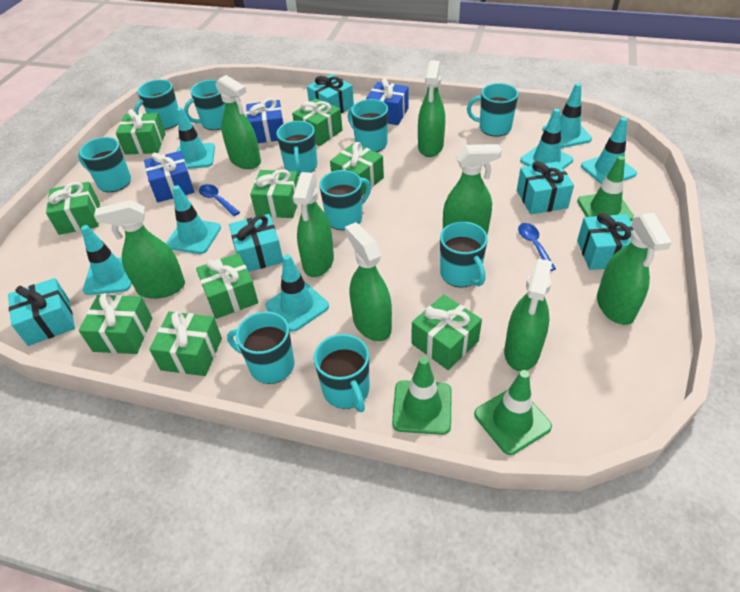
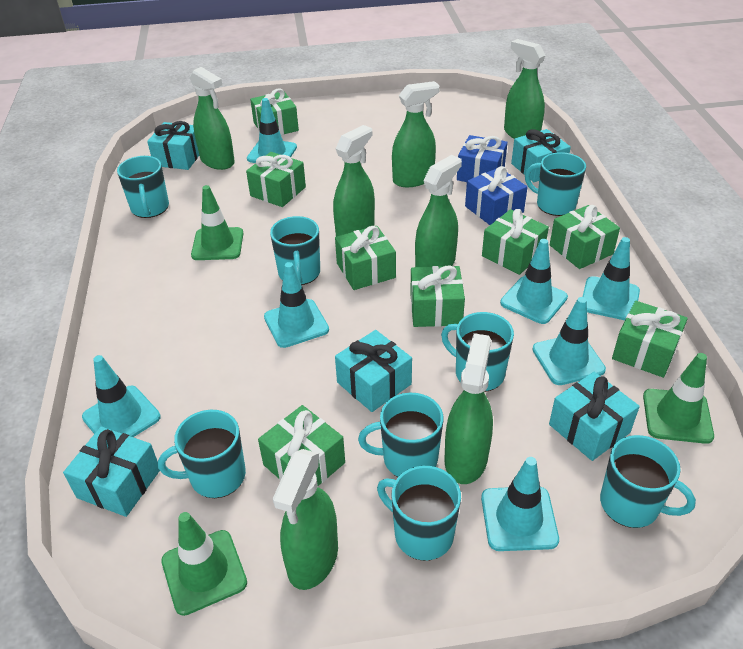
blue gift: 3 -> 2
blue spoon: 2 -> 0
green gift: 9 -> 8
green spray bottle: 8 -> 7
turquoise mug: 10 -> 8

